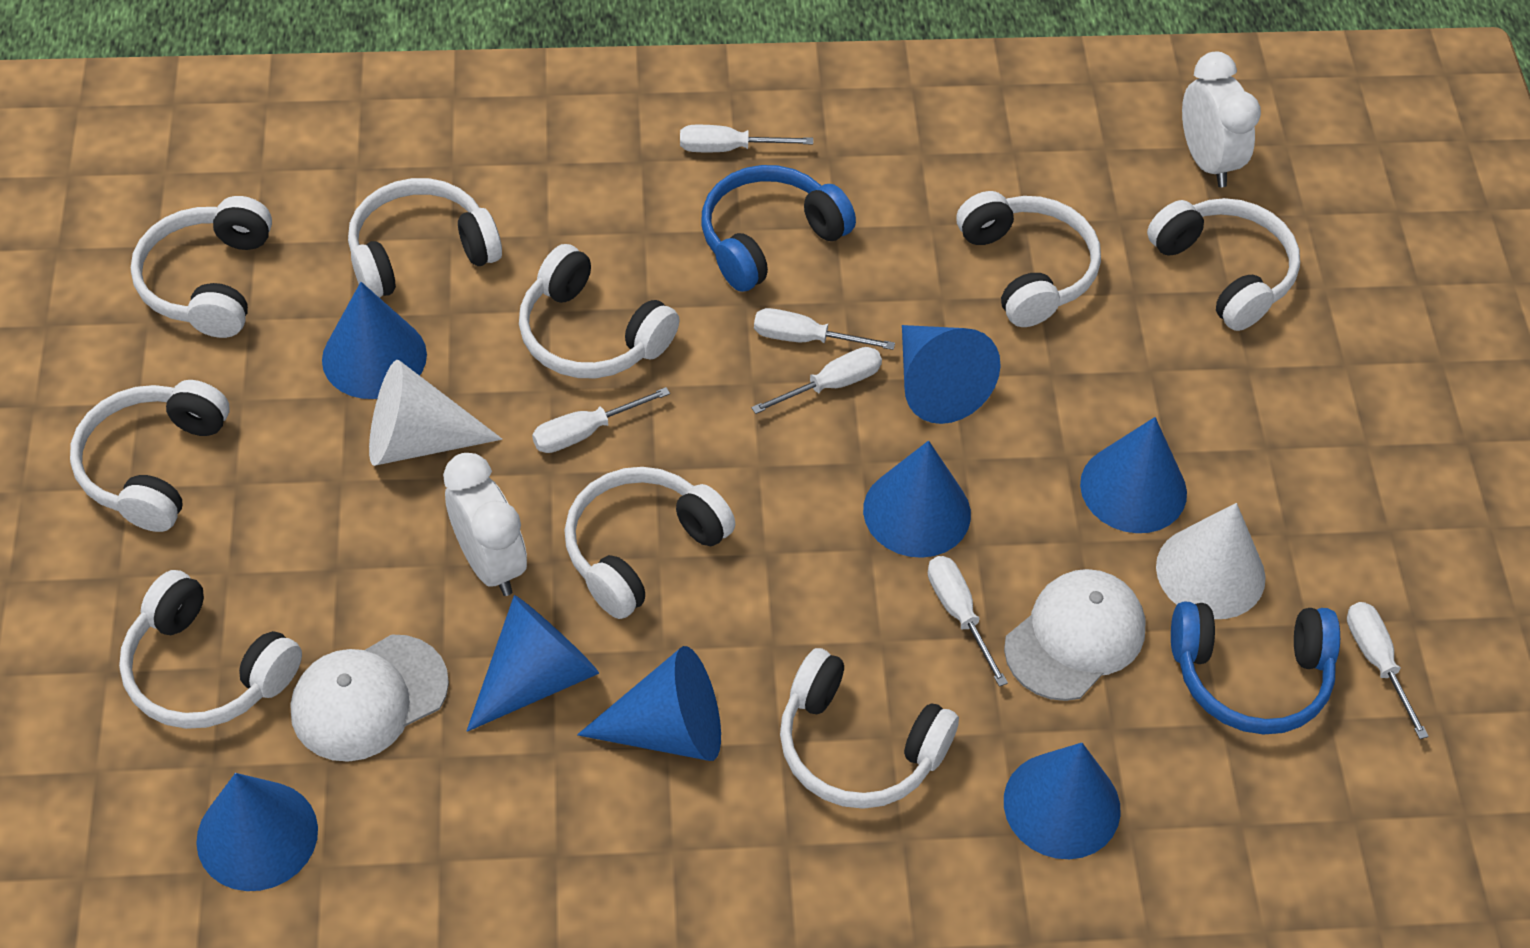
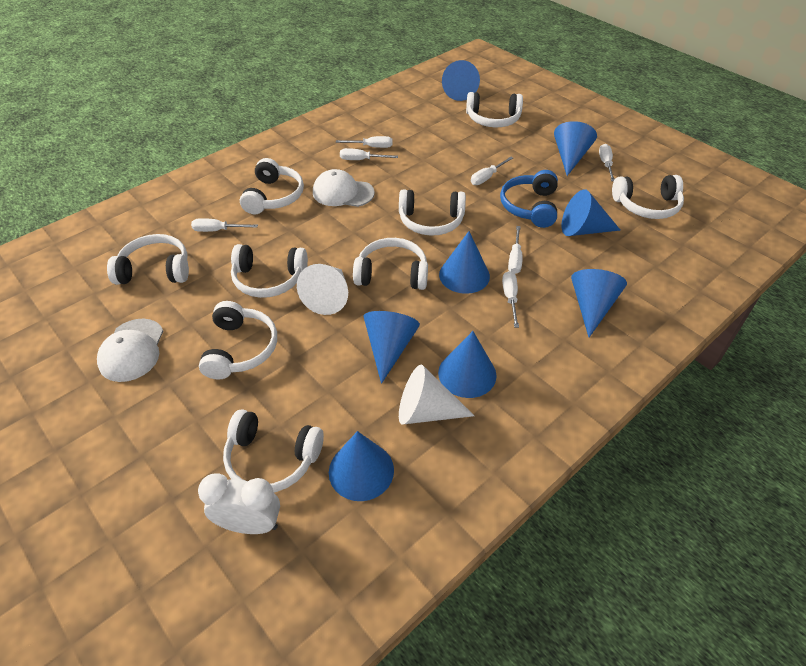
blue headphones: 2 -> 1
white clock: 2 -> 1
white screwdriver: 6 -> 7

